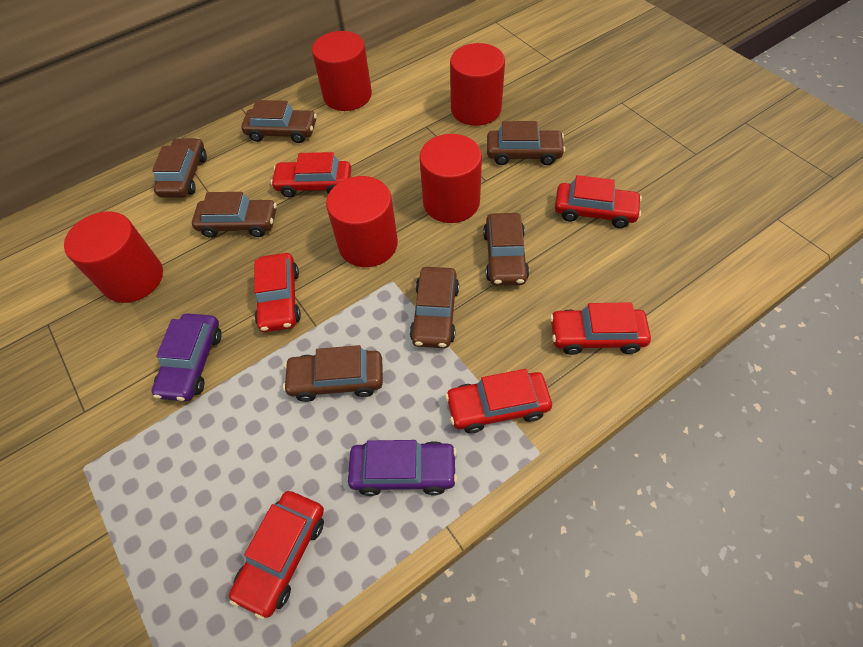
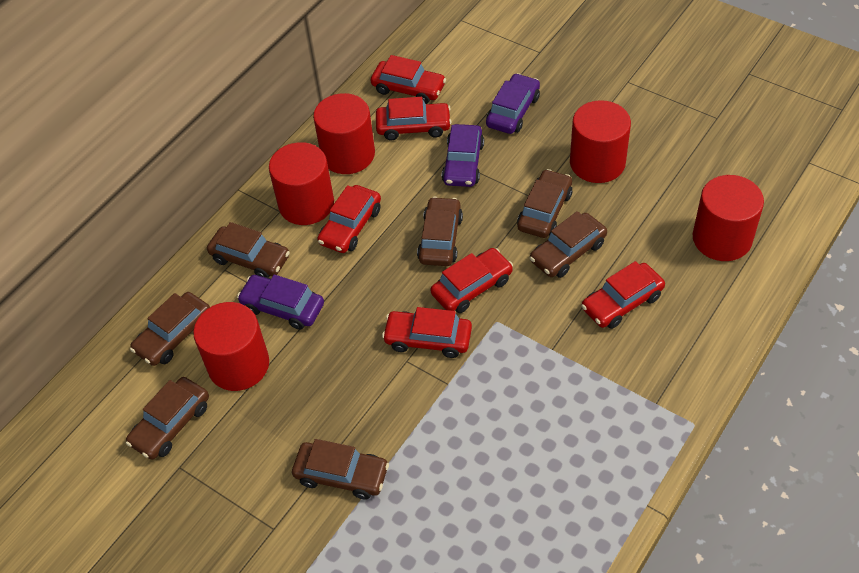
purple car: 2 -> 3

